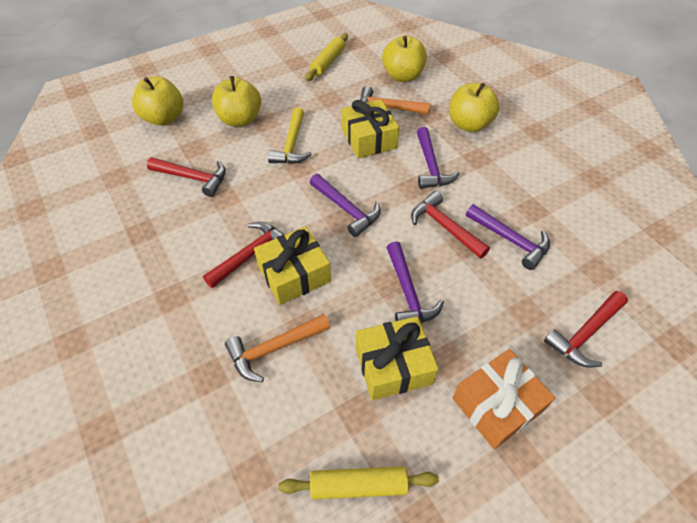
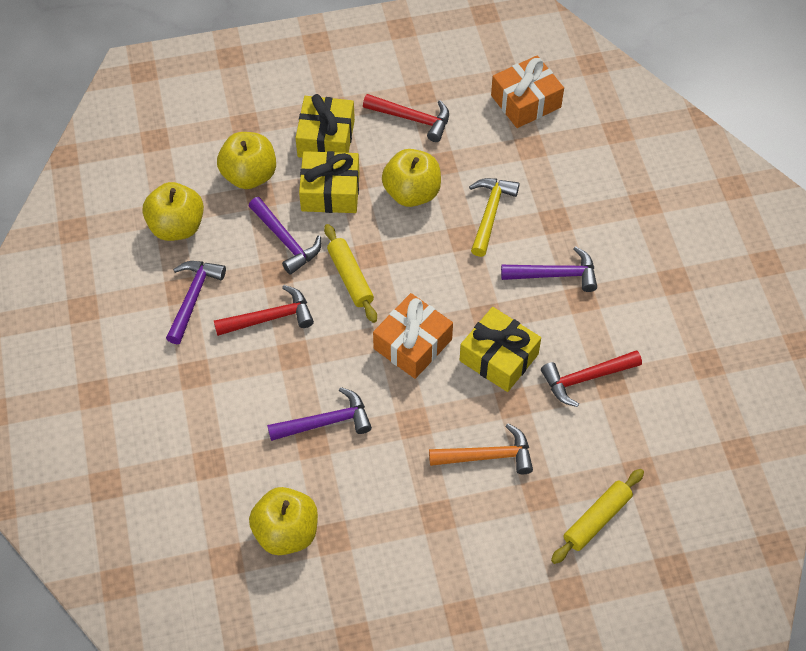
orange gift: 1 -> 2
orange hammer: 2 -> 1
red hammer: 4 -> 3

